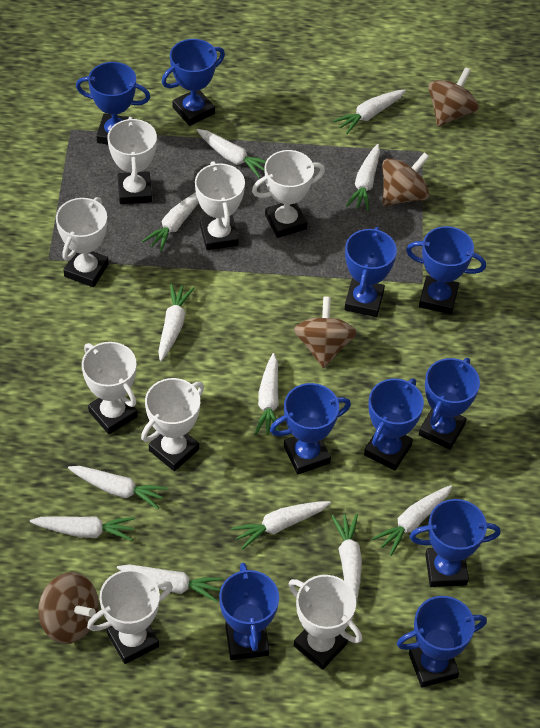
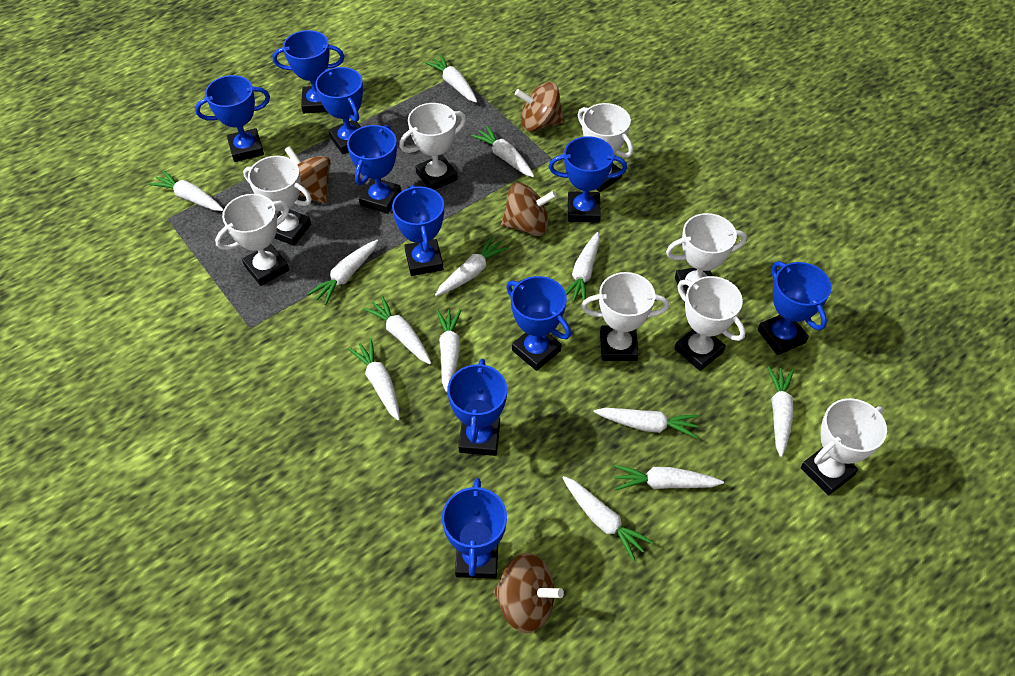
white carrot: 12 -> 13

